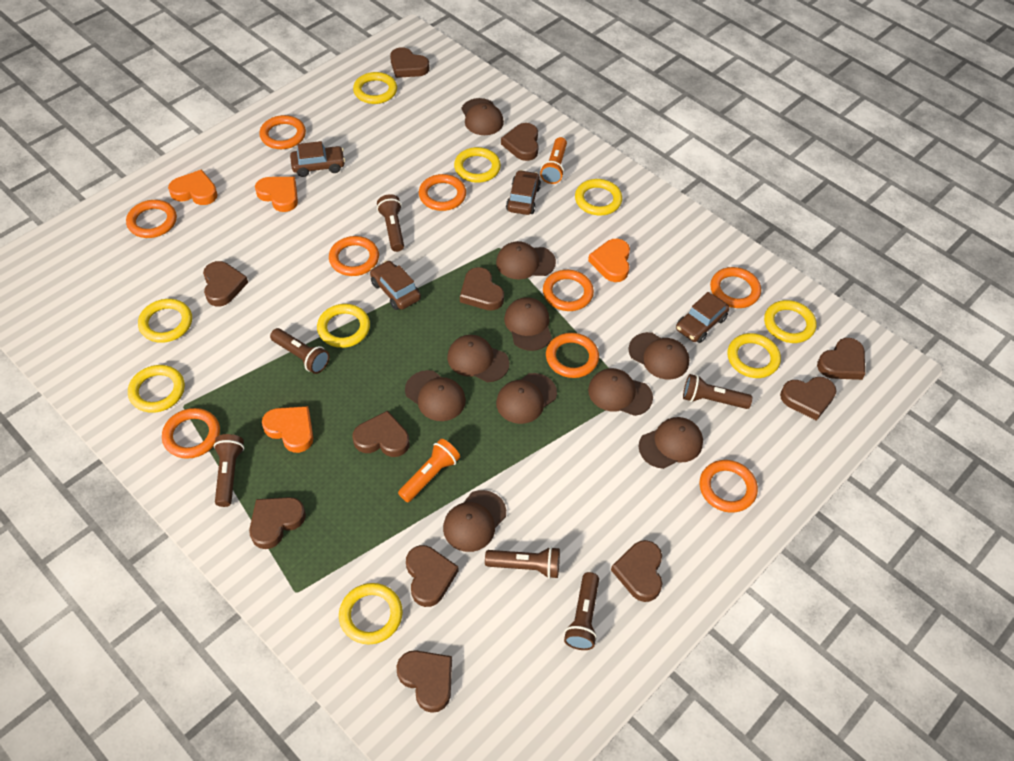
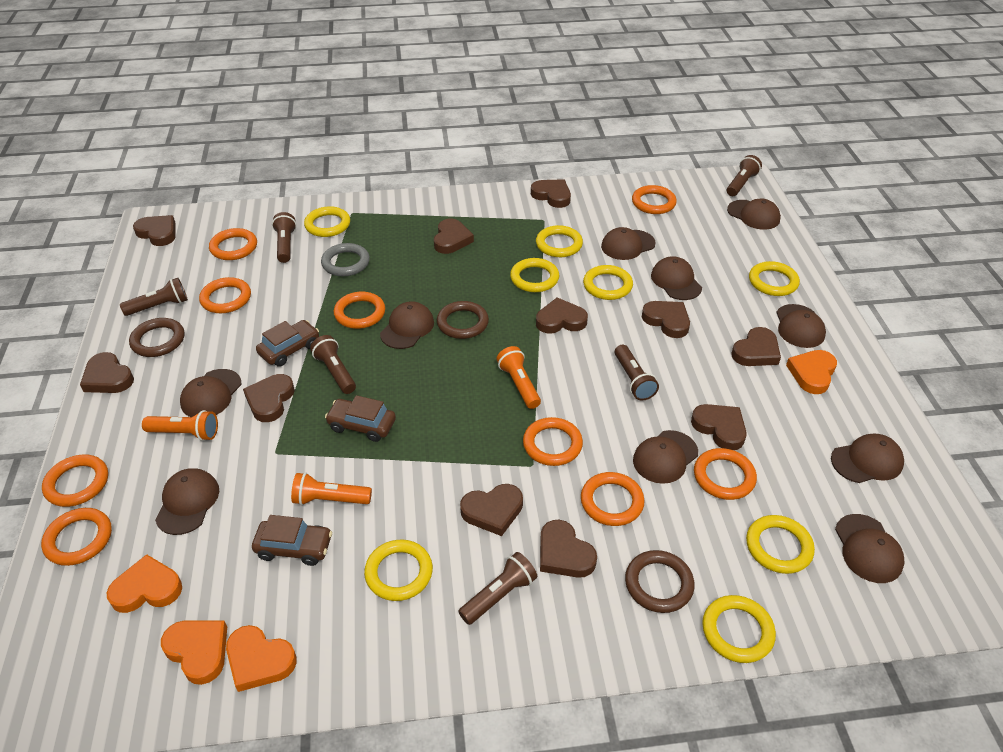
brown car: 4 -> 3
brown ring: 0 -> 3
grey ring: 0 -> 1
orange flashlight: 2 -> 3
yellow ring: 9 -> 8

